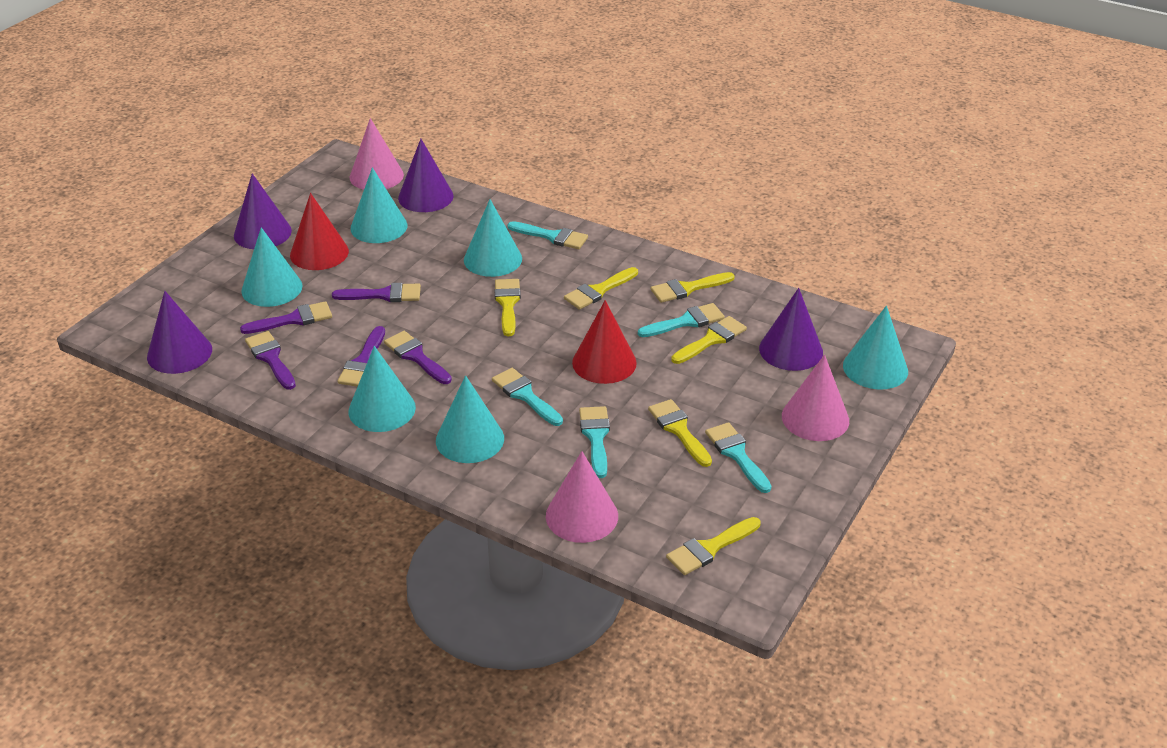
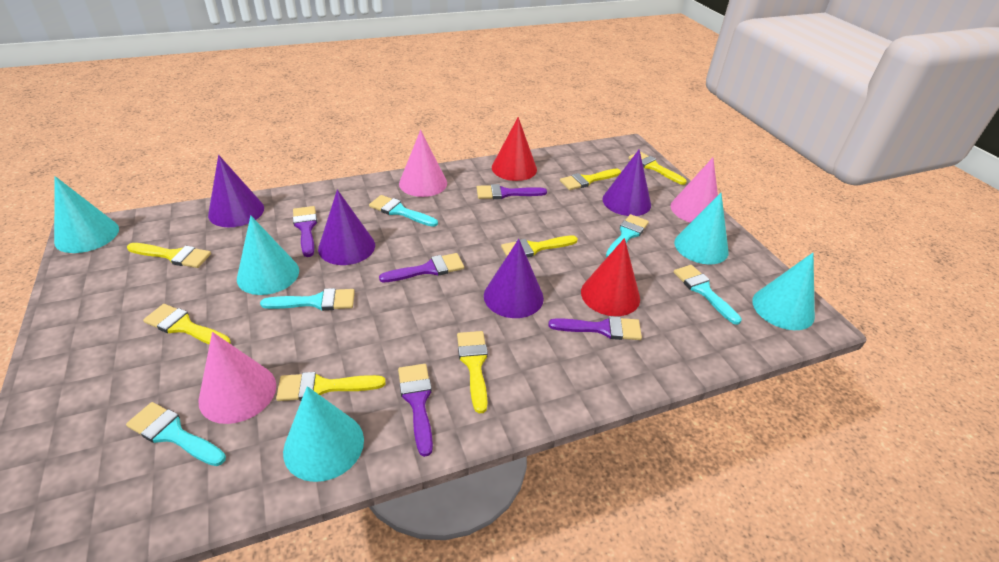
turquoise cone: 6 -> 5
yellow brush: 6 -> 7

